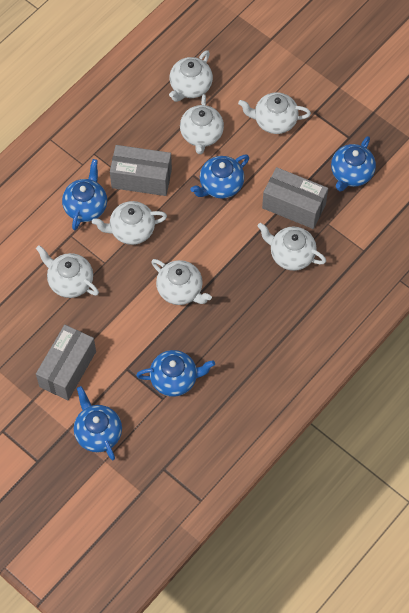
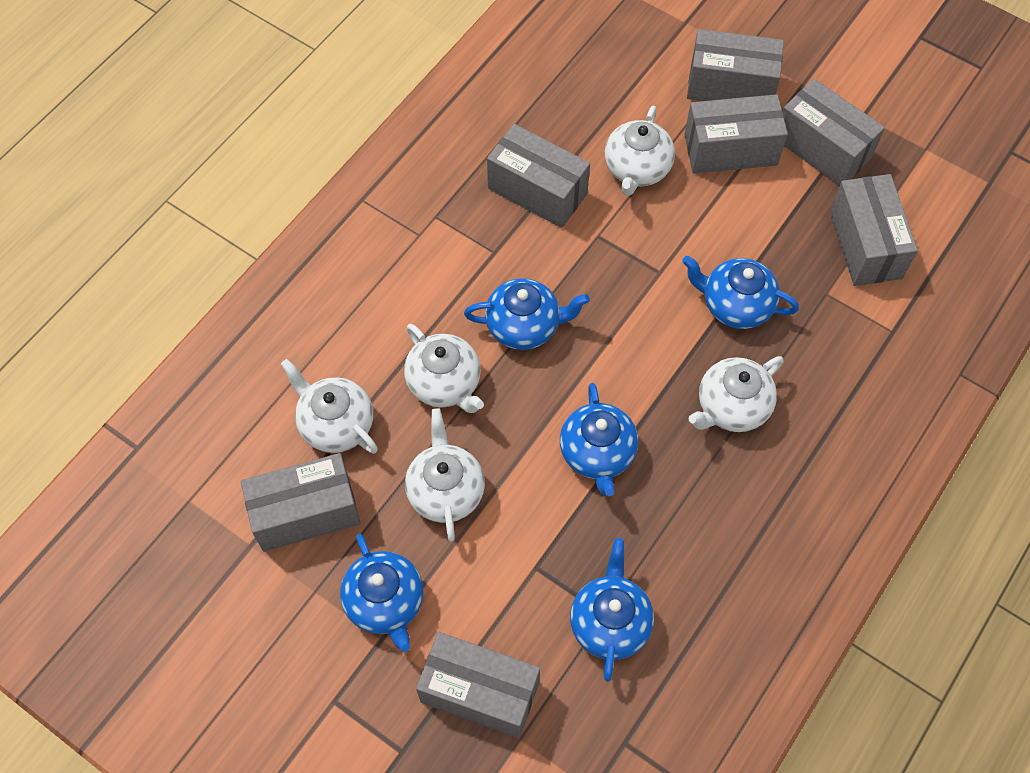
grey box: 3 -> 7
white teapot: 7 -> 5

